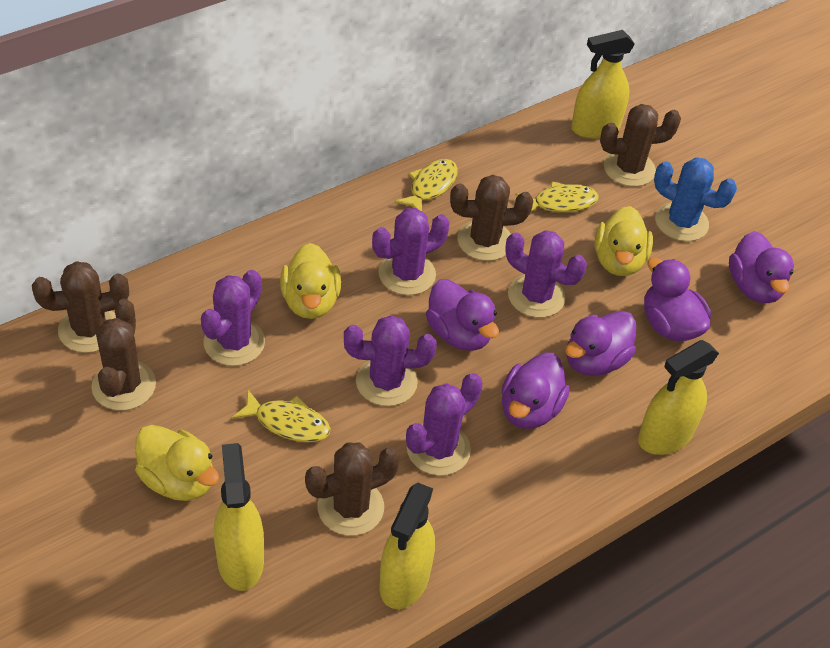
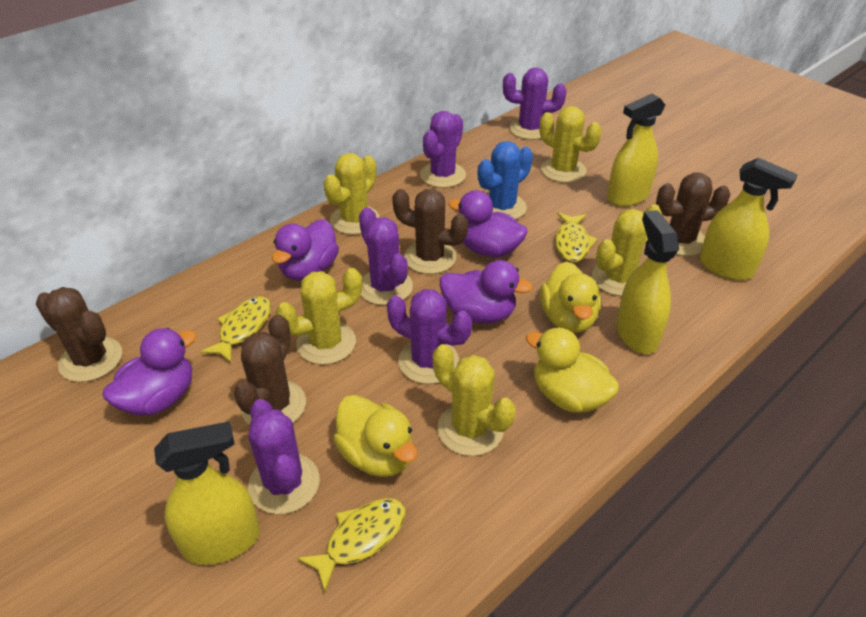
brown cactus: 5 -> 4
purple duck: 5 -> 4
yellow cactus: 0 -> 5

